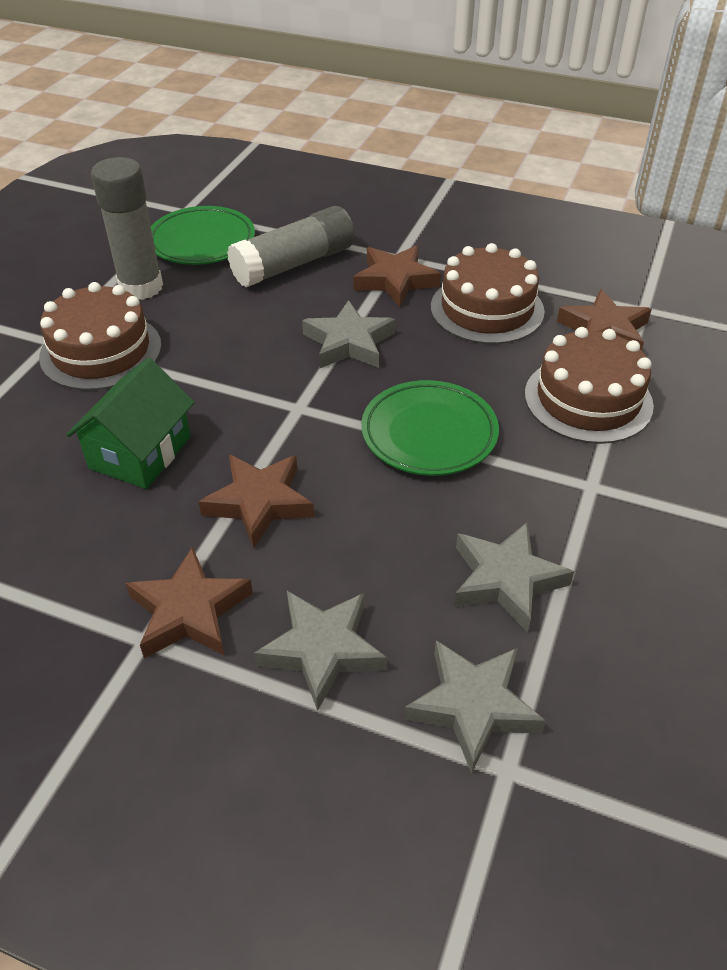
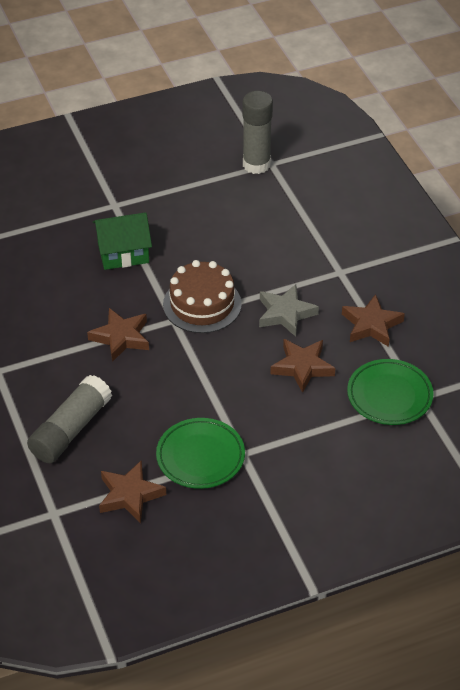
brown cake: 3 -> 1
grey star: 4 -> 1

